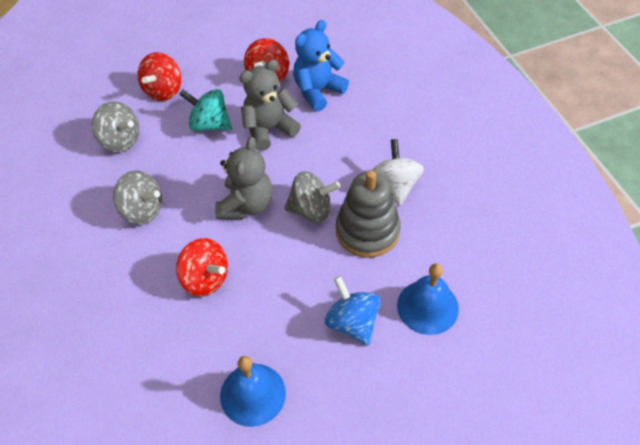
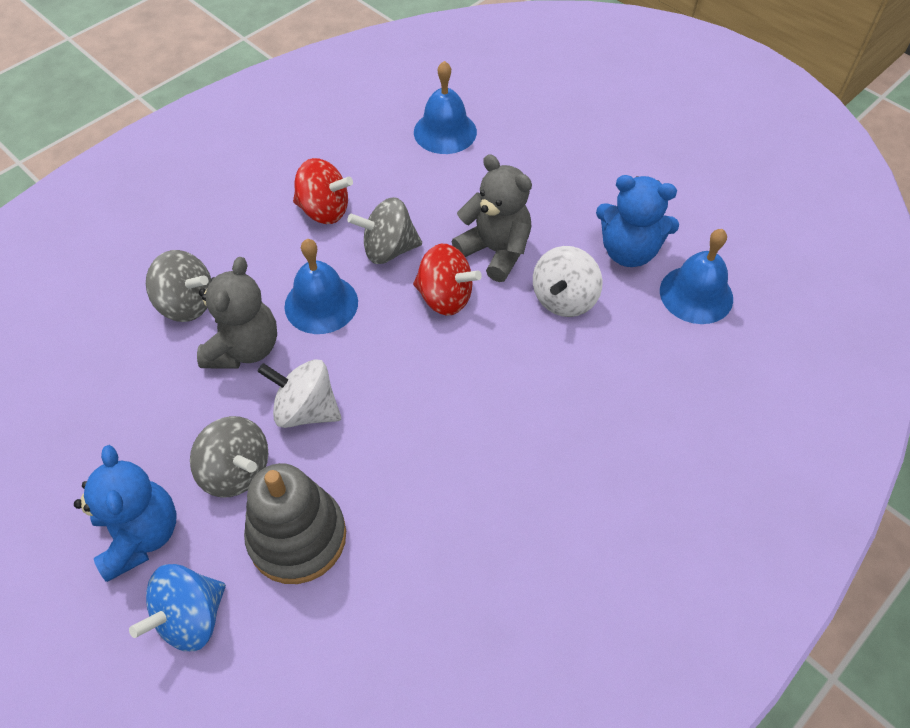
blue bell: 2 -> 3
blue teddy bear: 1 -> 2
red spinning top: 3 -> 2
turquoise spinning top: 1 -> 0
white spinning top: 1 -> 2

